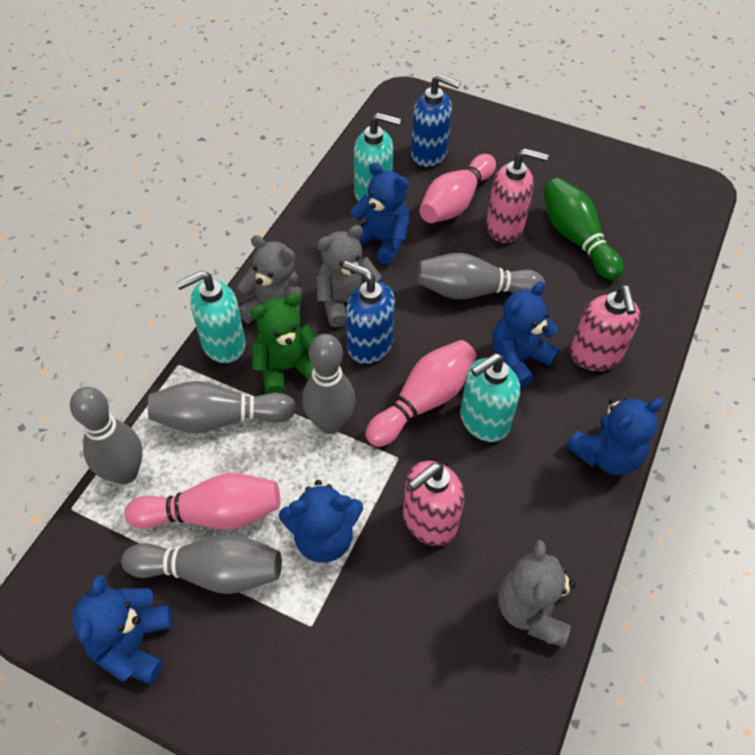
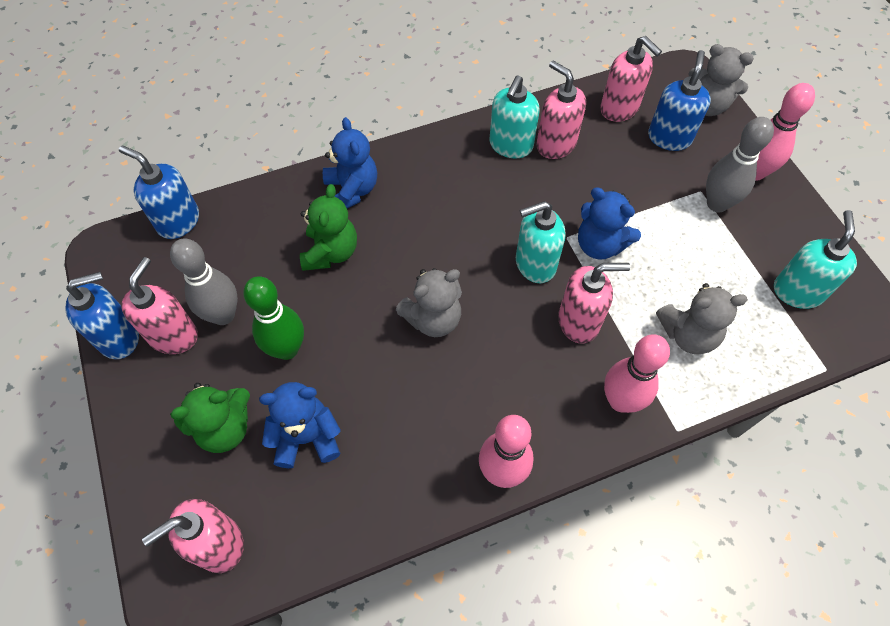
blue soap dispenser: 2 -> 3
blue teddy bear: 5 -> 3
green teddy bear: 1 -> 2
grey bowling pin: 5 -> 2
pink soap dispenser: 3 -> 5

